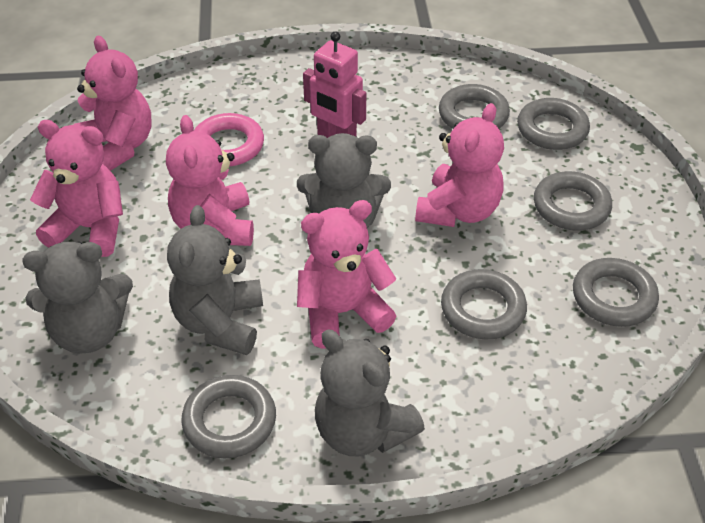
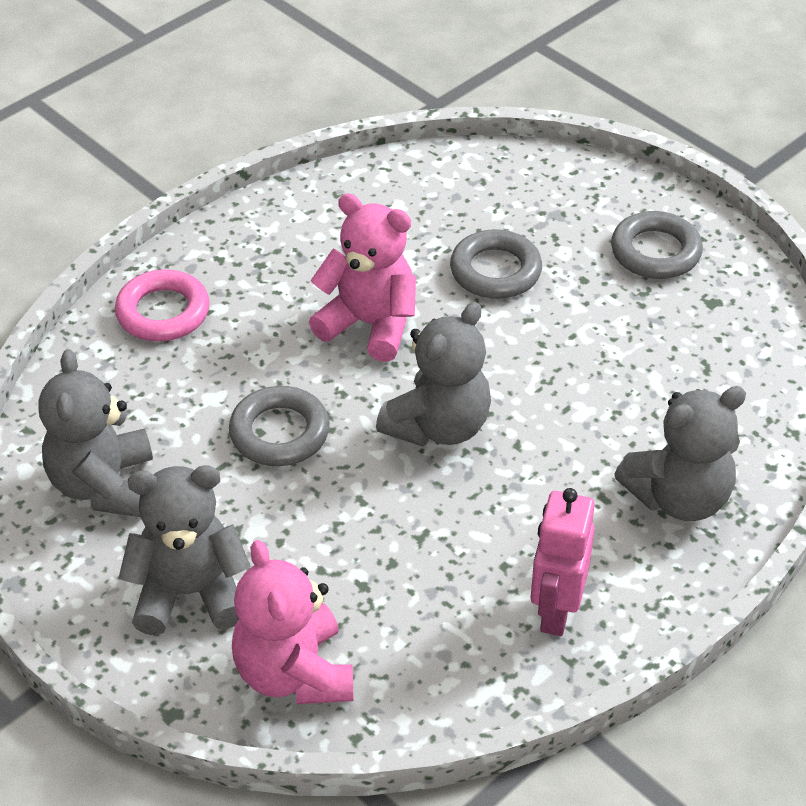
grey ring: 6 -> 3
pink teddy bear: 5 -> 2

